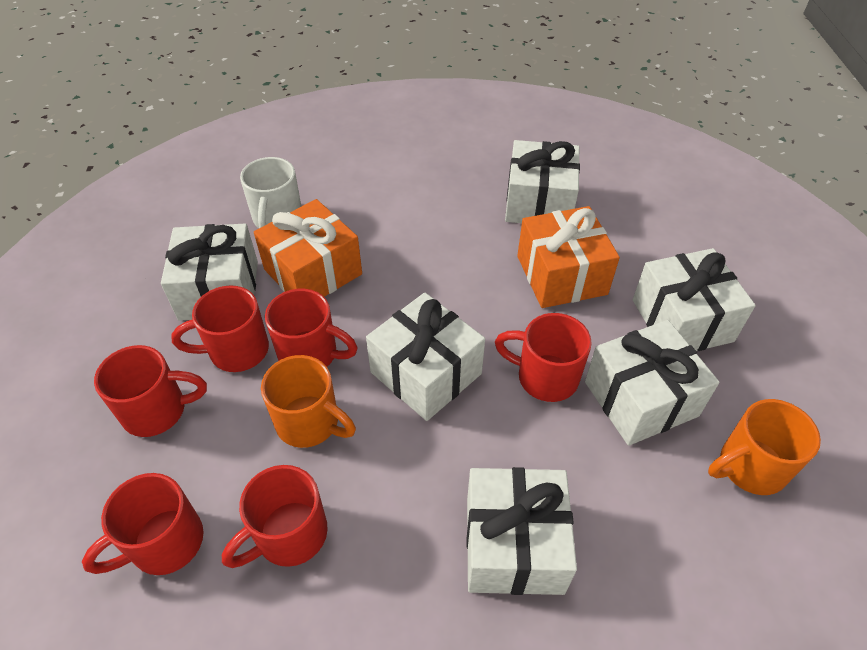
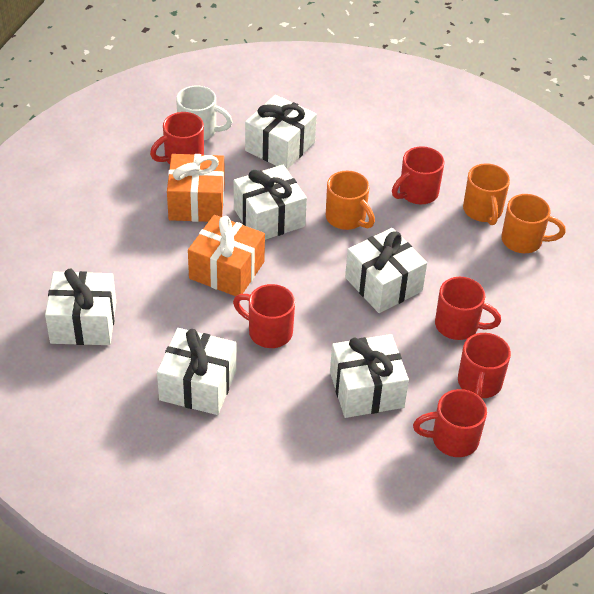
orange mug: 2 -> 3

